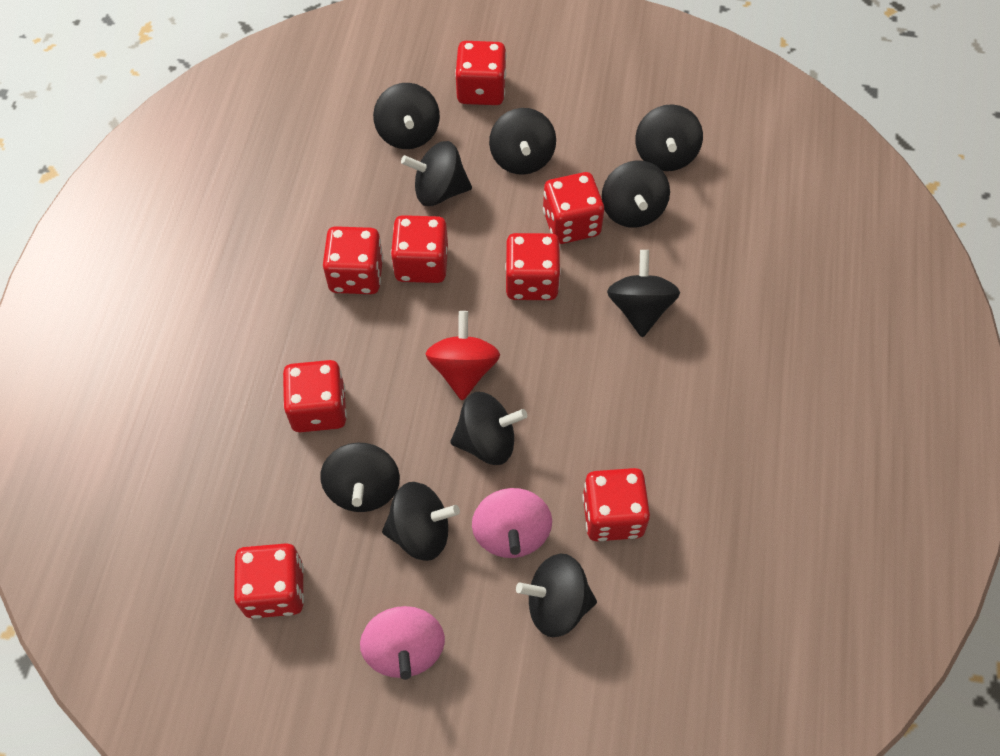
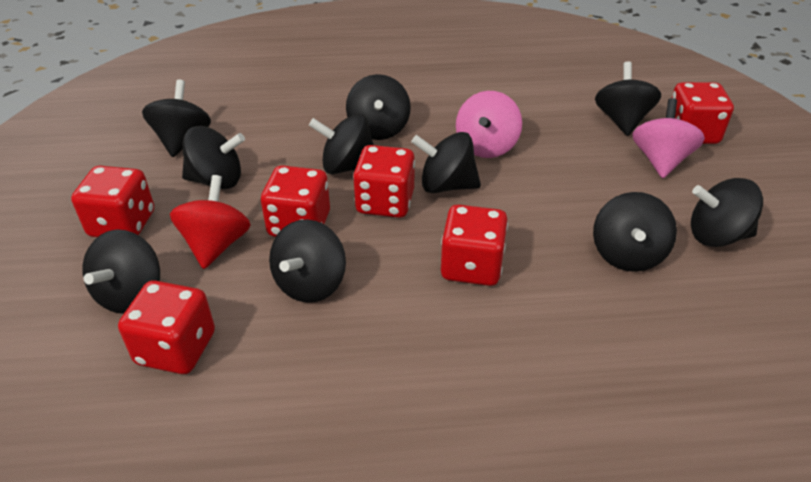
red dice: 8 -> 6

